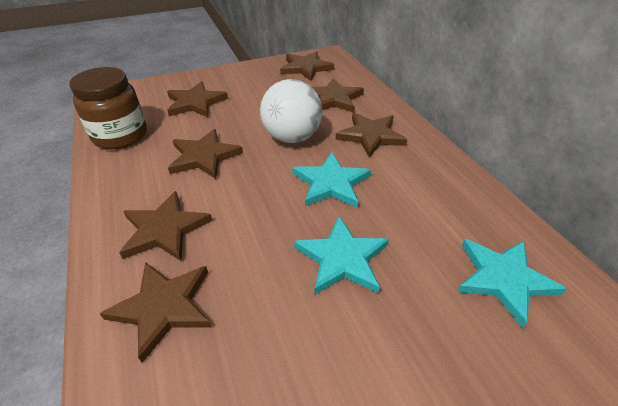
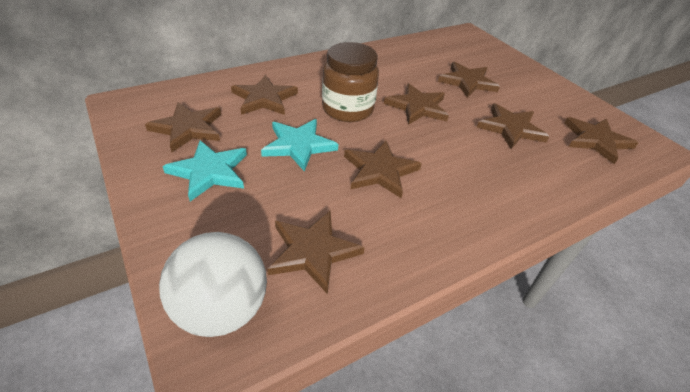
brown star: 7 -> 8
turquoise star: 3 -> 2

